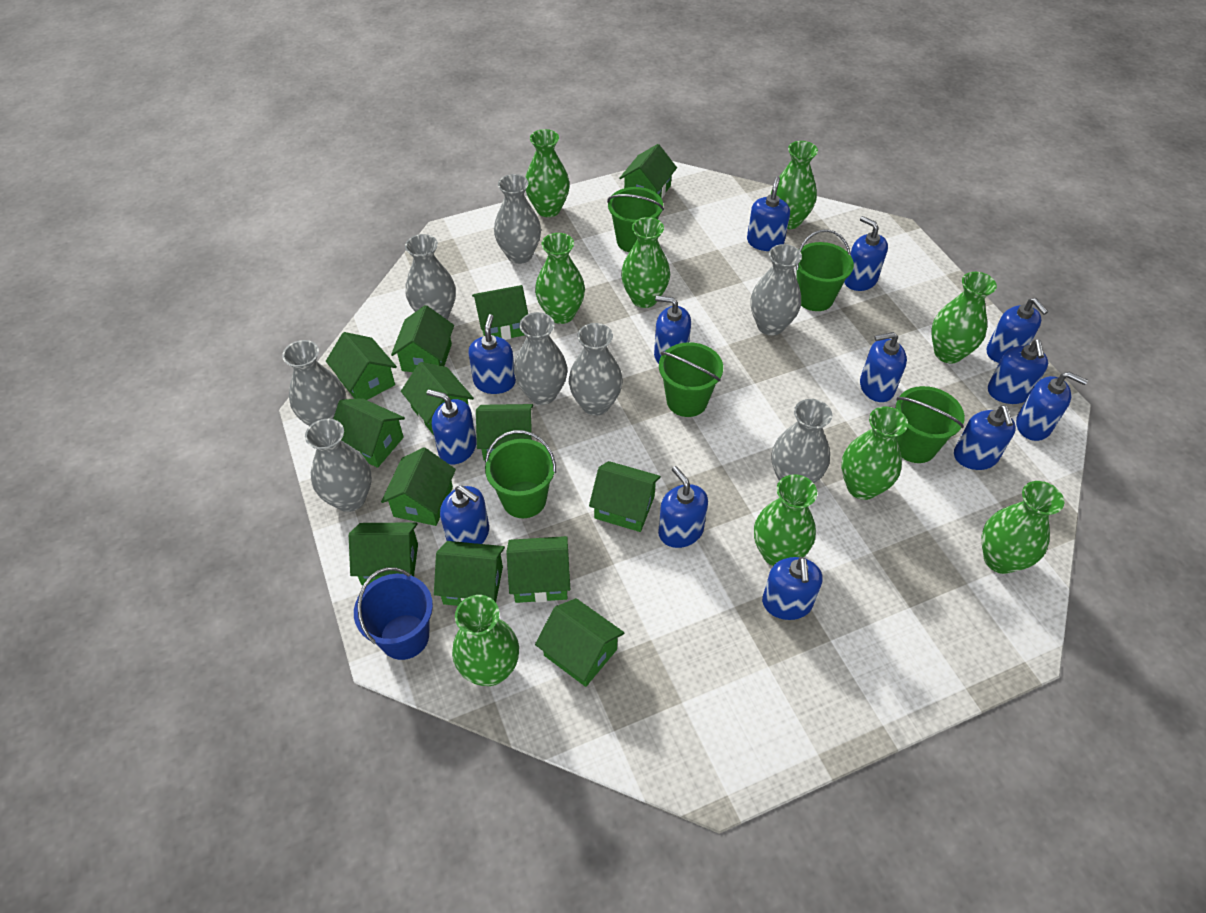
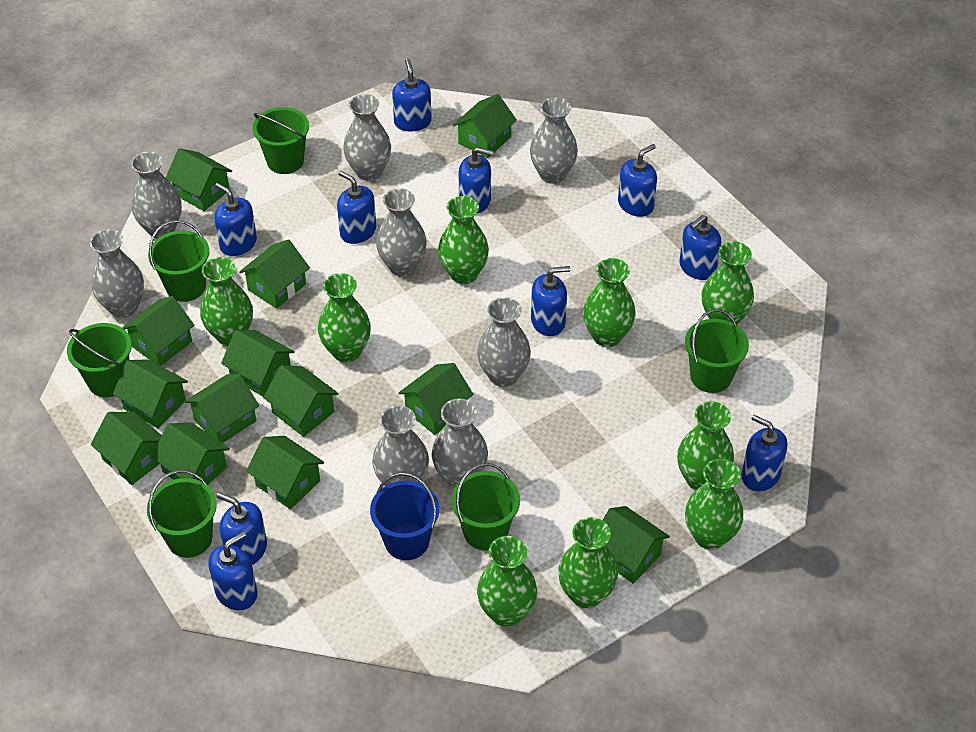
blue soap dispenser: 13 -> 10
green bucket: 5 -> 6

